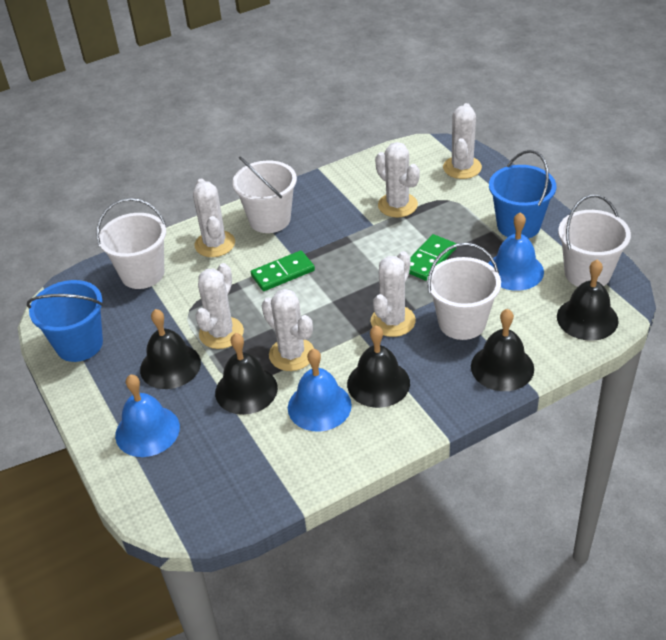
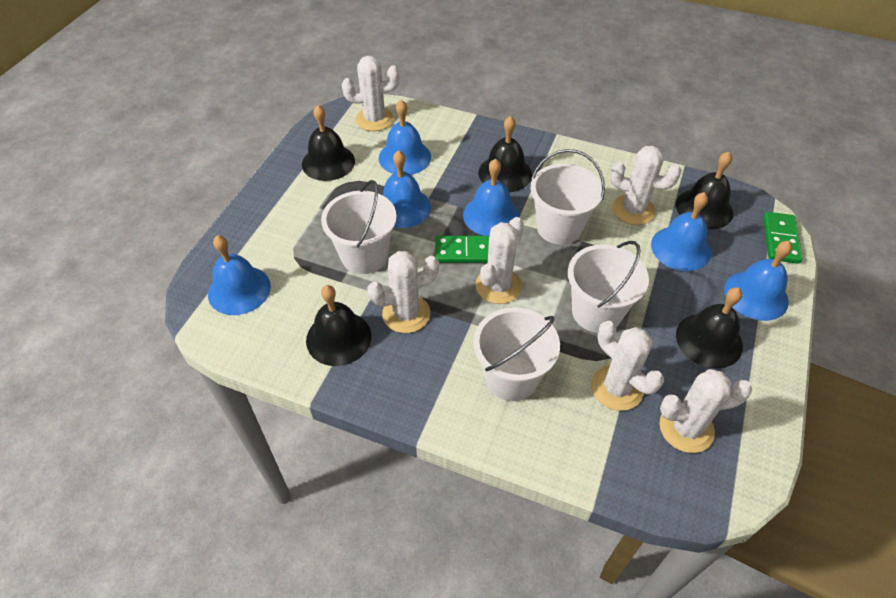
blue bell: 3 -> 6
blue bucket: 2 -> 0

